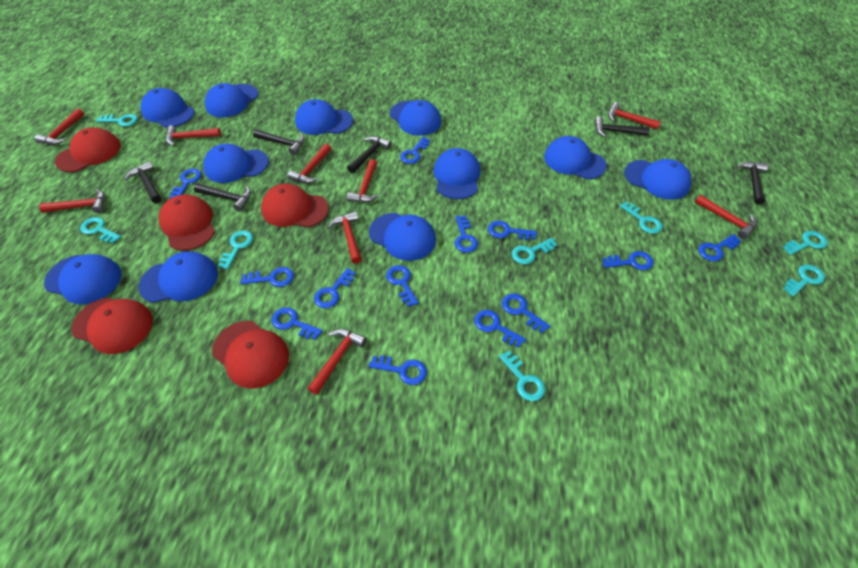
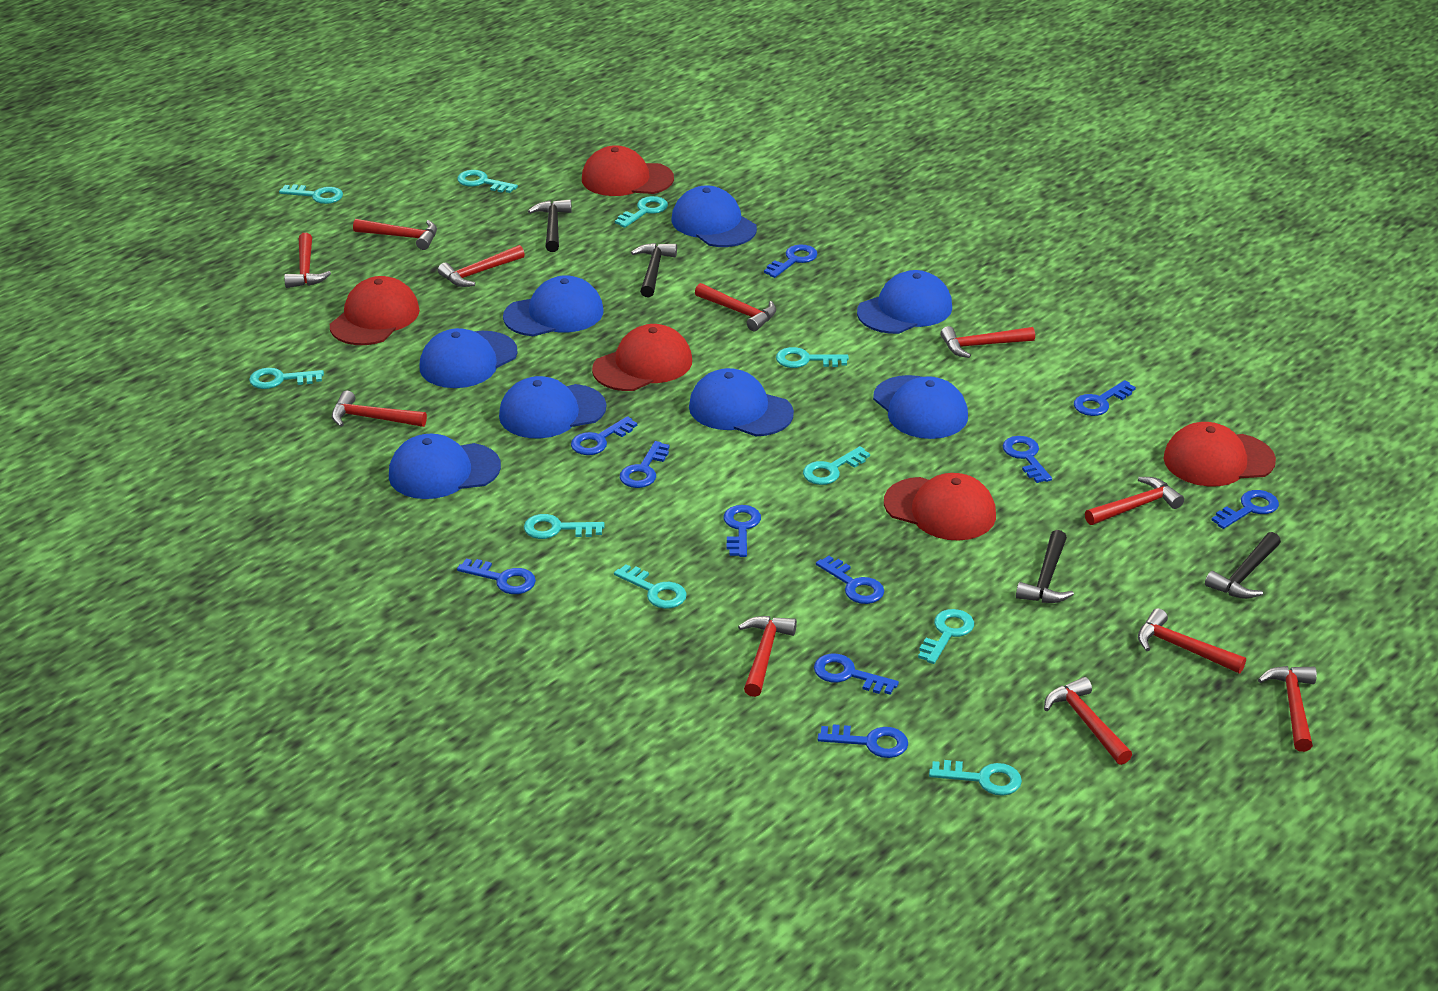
black hammer: 6 -> 4
blue cap: 11 -> 8
blue key: 13 -> 11
red hammer: 9 -> 11
turquoise key: 8 -> 10

